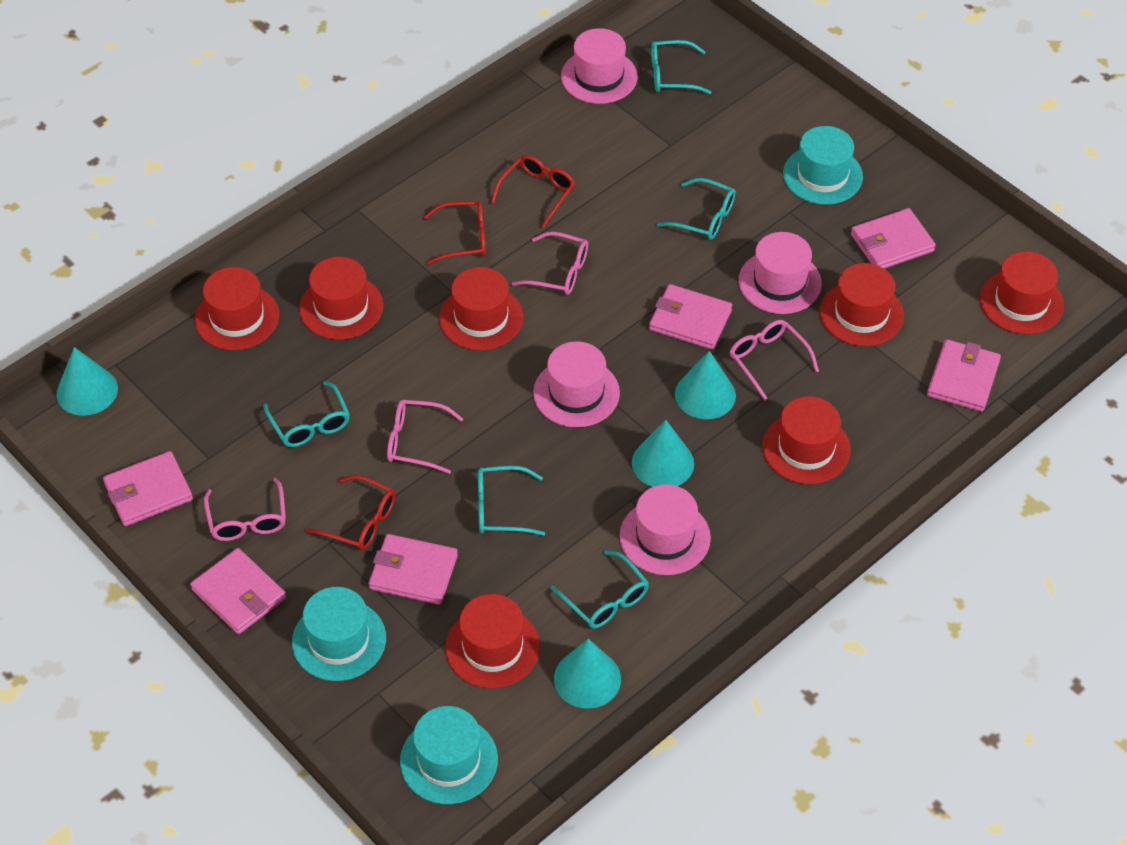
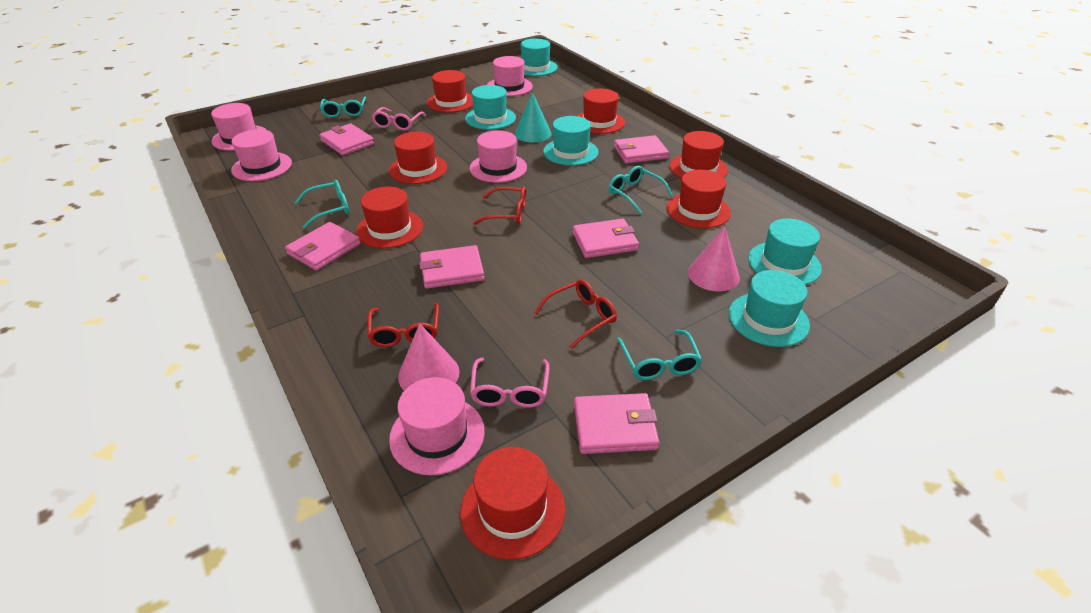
pink cone: 0 -> 2
pink glasses: 4 -> 2
pink hat: 4 -> 5
turquoise cone: 4 -> 1
turquoise glasses: 5 -> 4
turquoise hat: 3 -> 5

